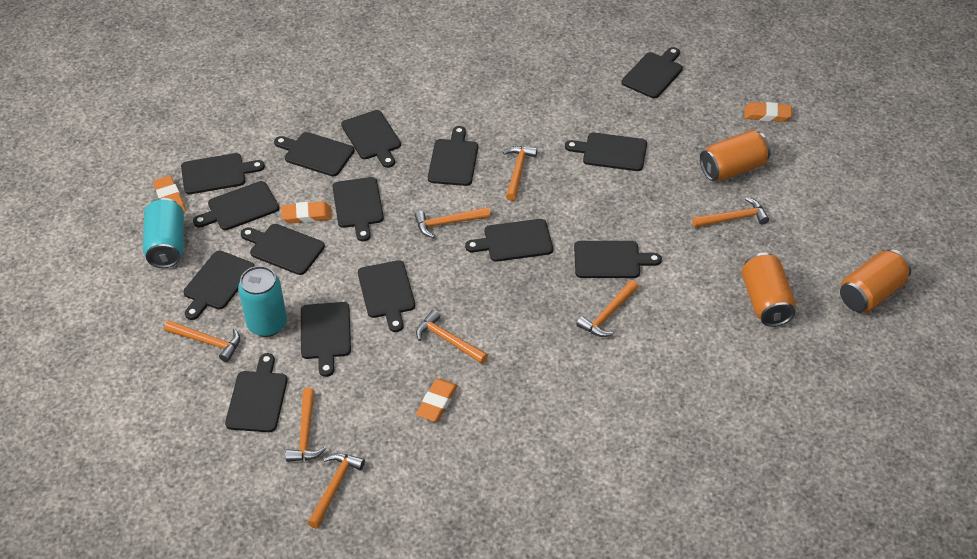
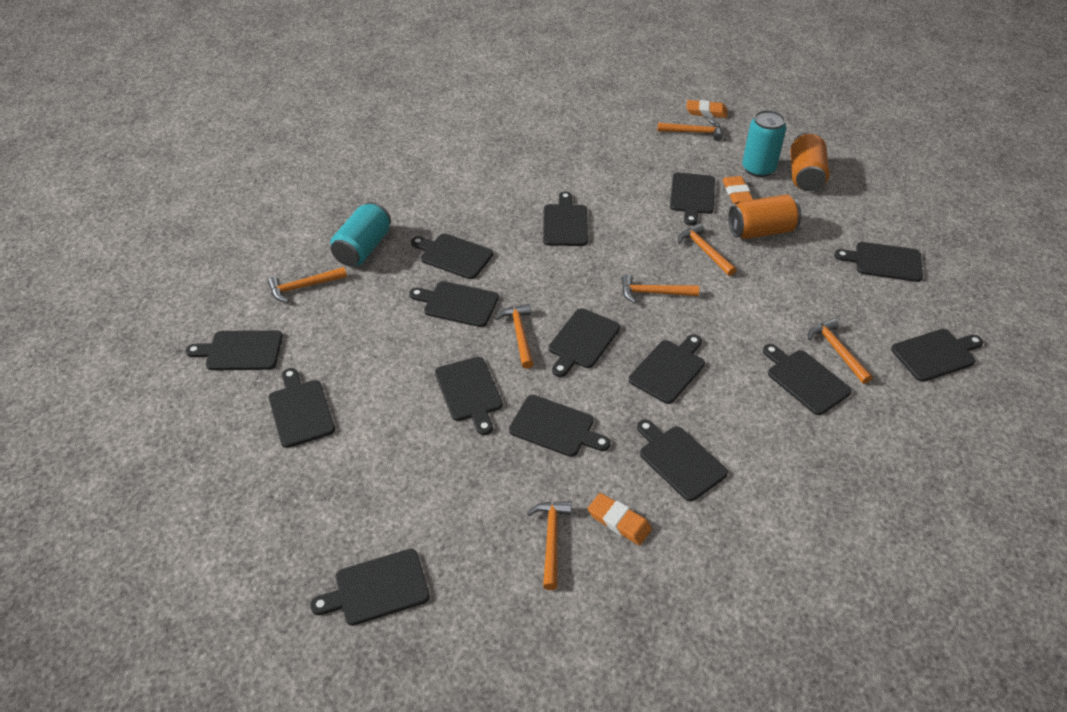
orange can: 3 -> 2
orange eraser: 4 -> 3
orange hammer: 8 -> 7

